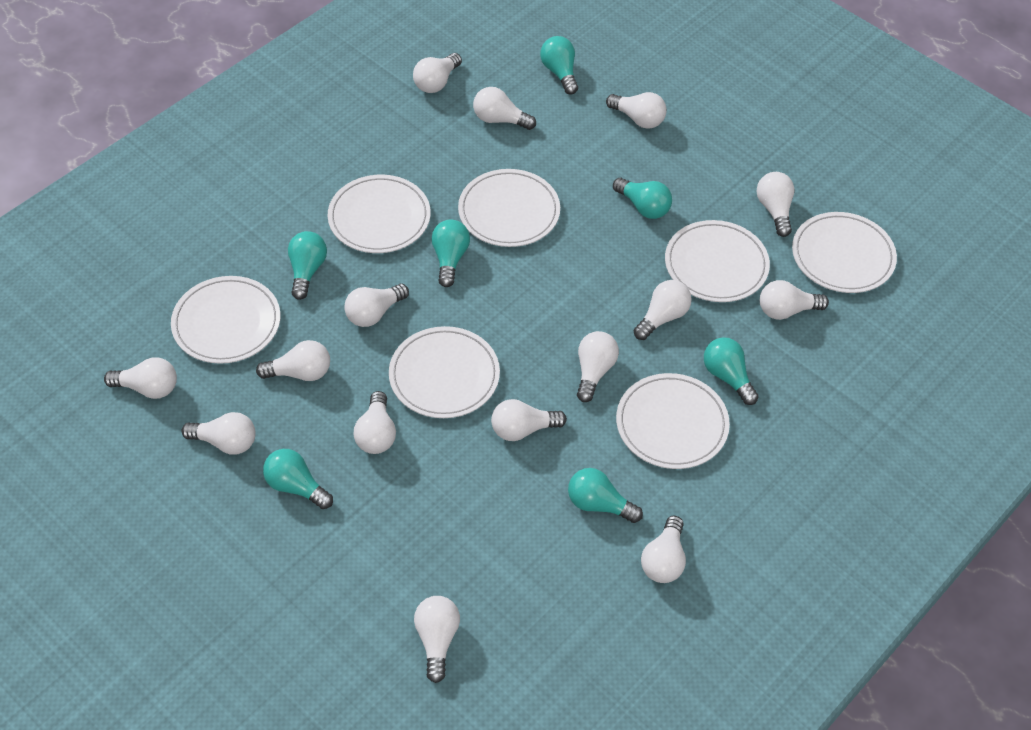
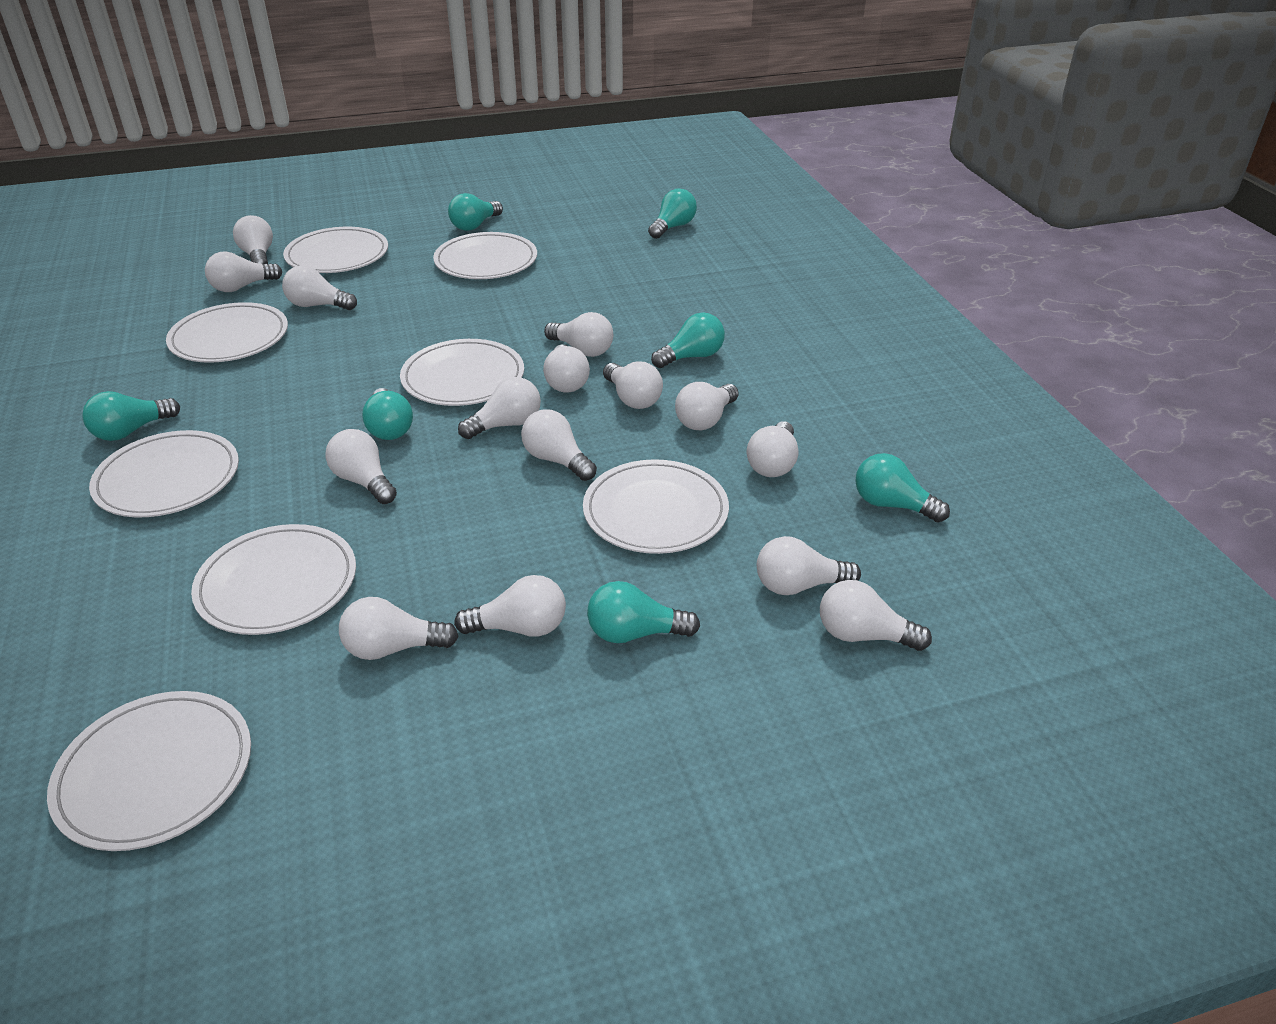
white plate: 7 -> 8

